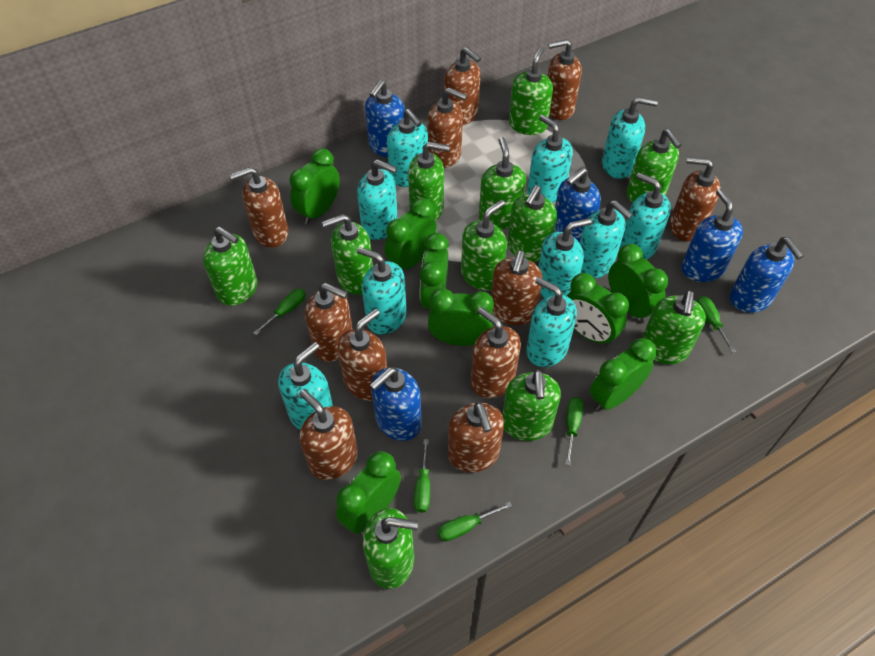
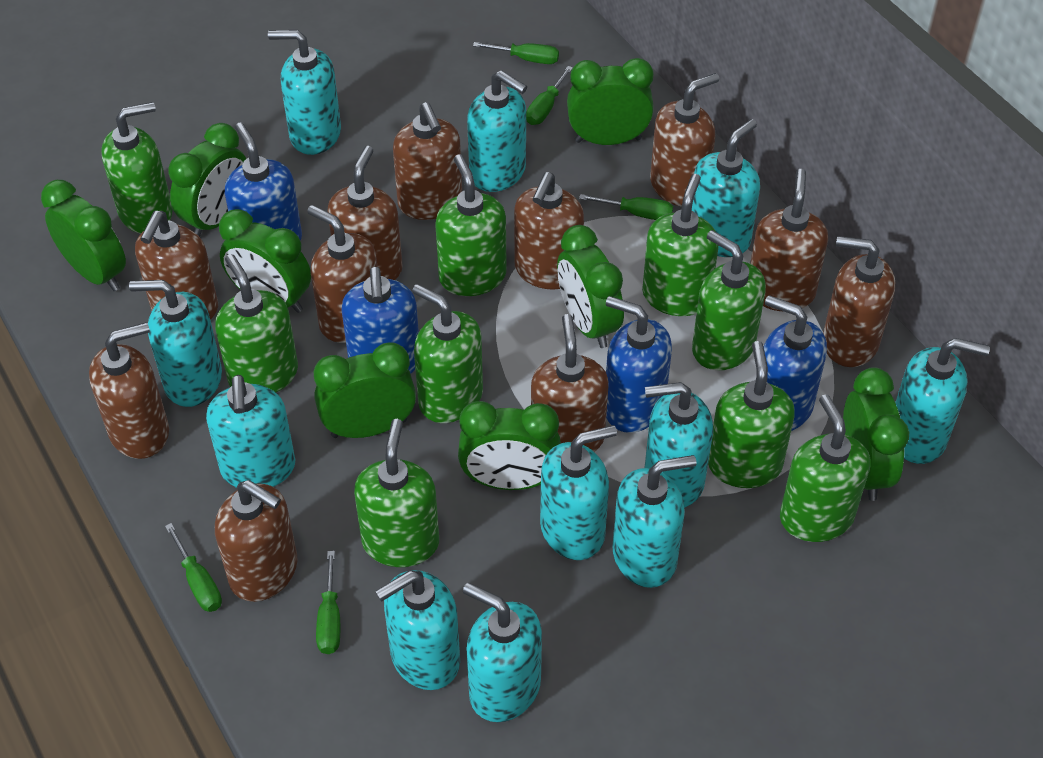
blue soap dispenser: 5 -> 4
green soap dispenser: 11 -> 9
turquoise soap dispenser: 10 -> 11

